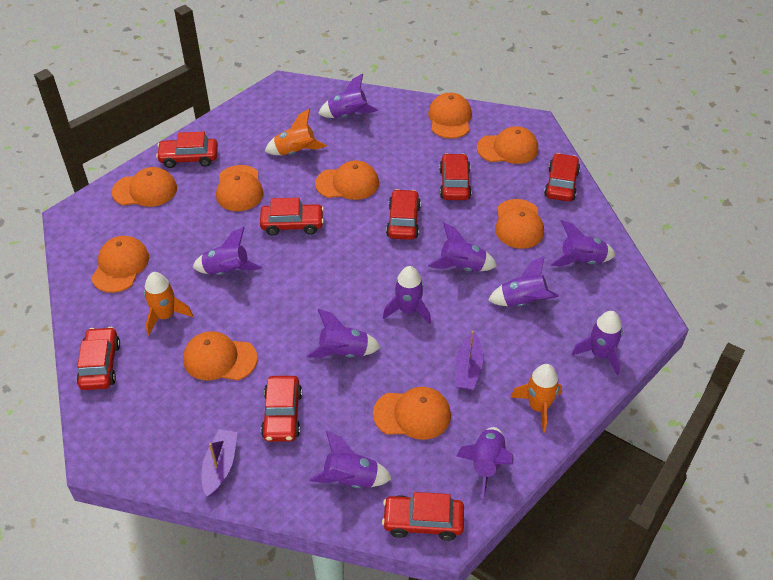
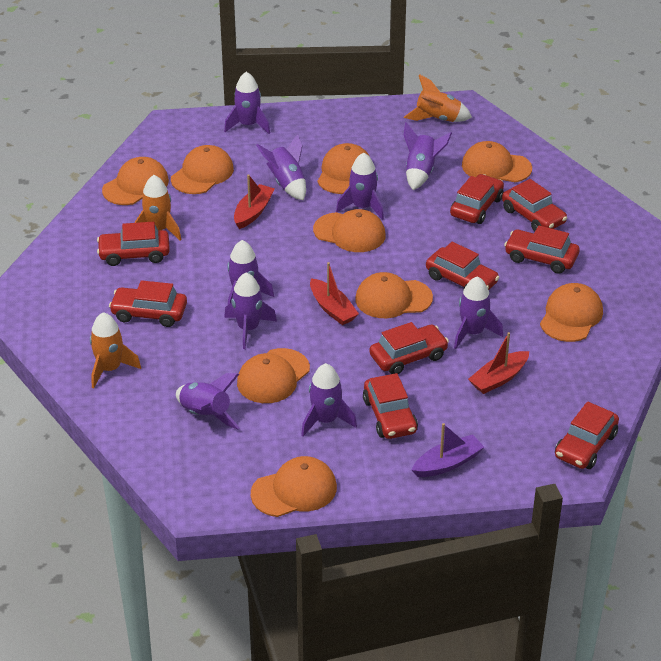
purple boat: 2 -> 1
purple rocket: 10 -> 9
red boat: 0 -> 3
red car: 8 -> 9

